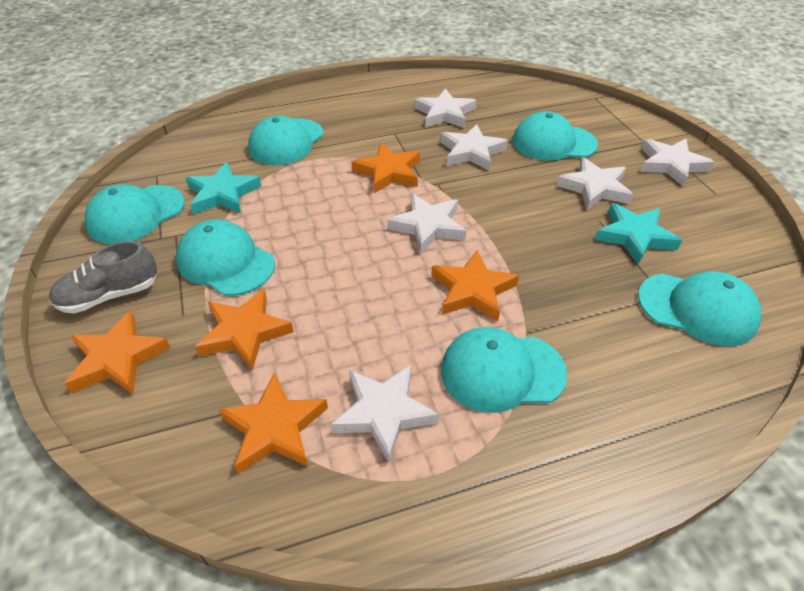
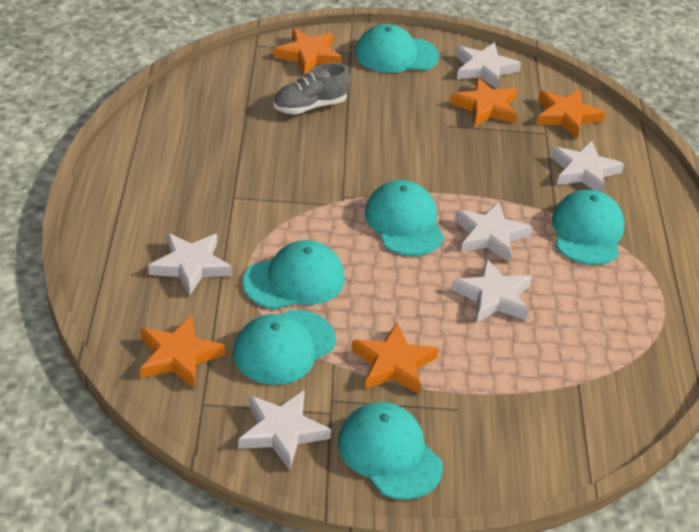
turquoise star: 2 -> 0

